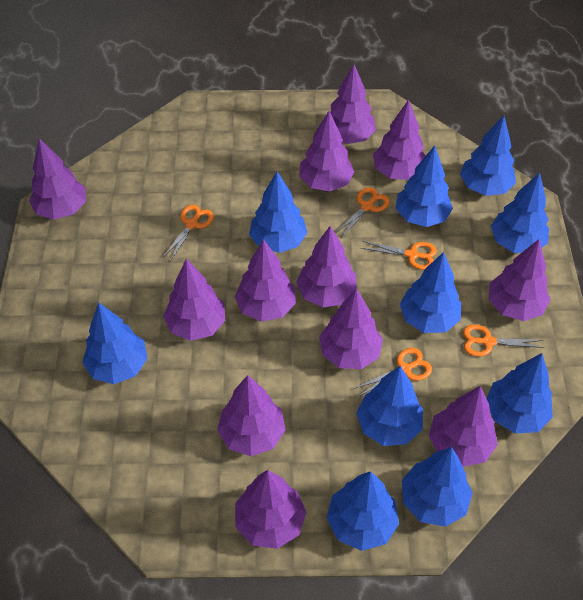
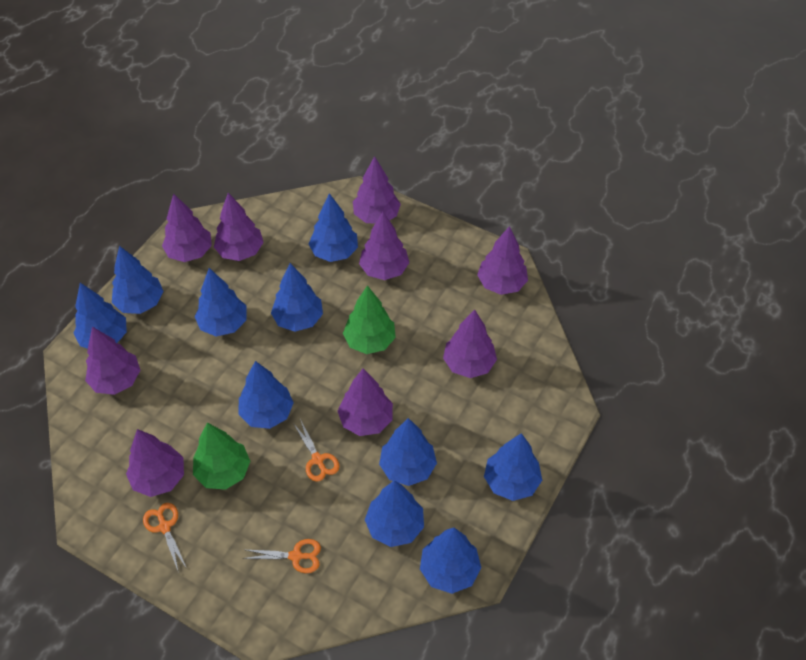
green tree: 0 -> 2
orange scissors: 5 -> 3
purple tree: 12 -> 9

